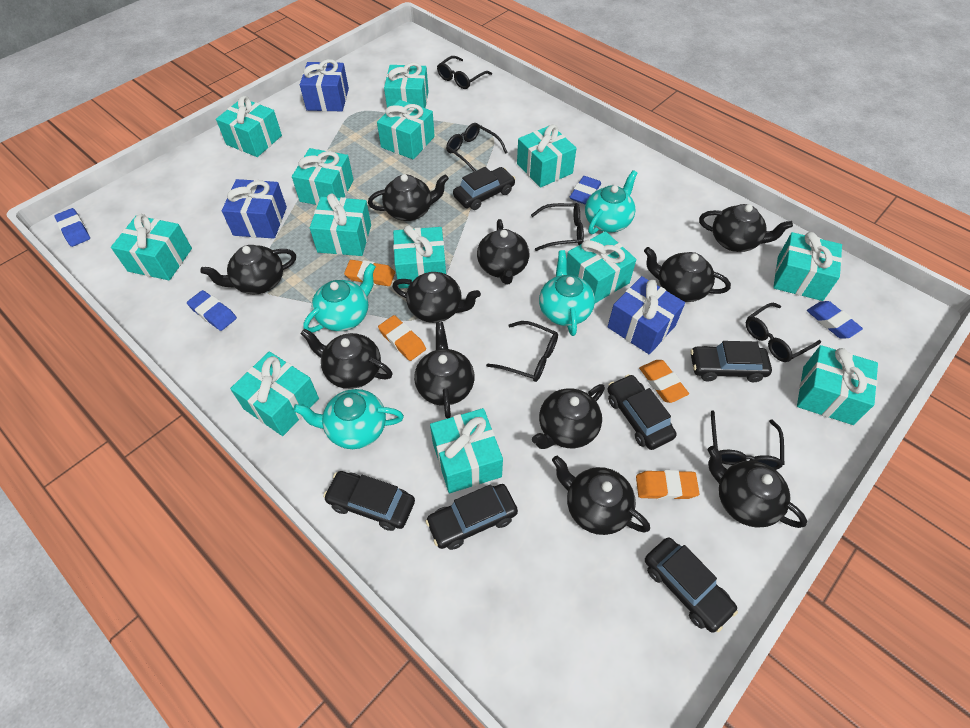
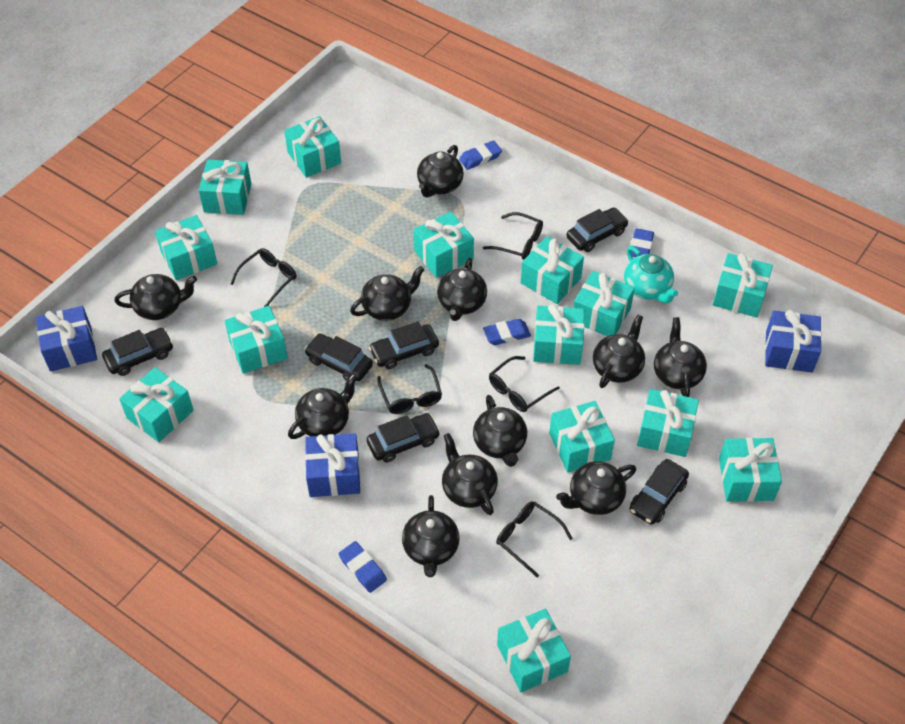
black glasses: 6 -> 5
orange eraser: 4 -> 0
turquoise gift: 13 -> 14
turquoise teapot: 4 -> 1

